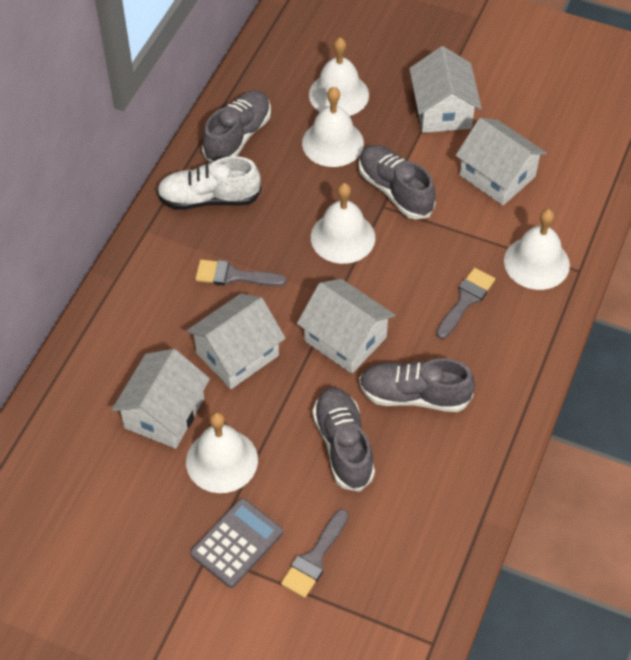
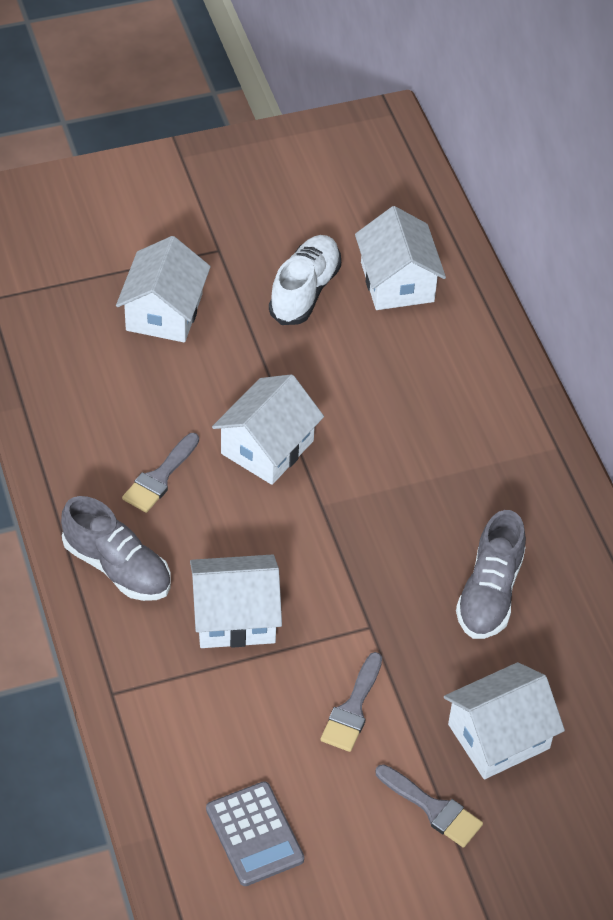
grey shoe: 4 -> 2
white bell: 5 -> 0

